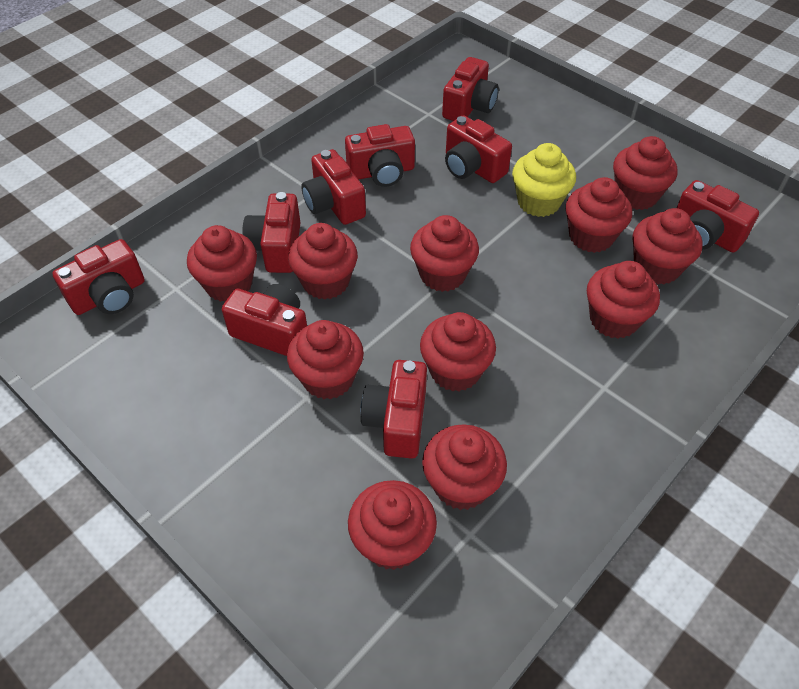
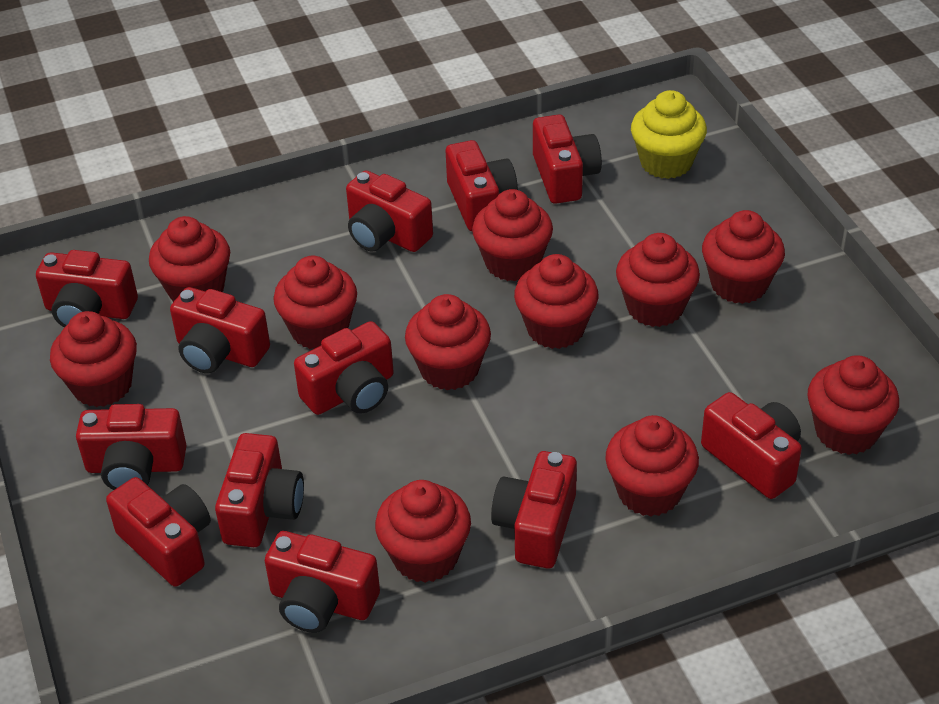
red camera: 9 -> 12

